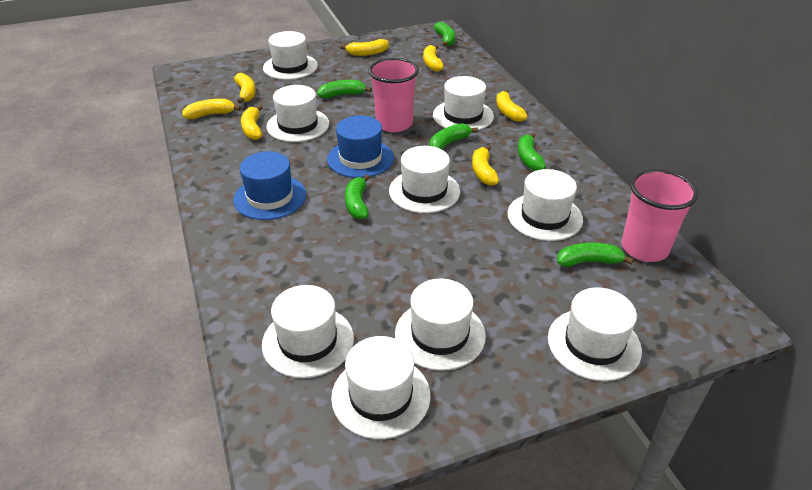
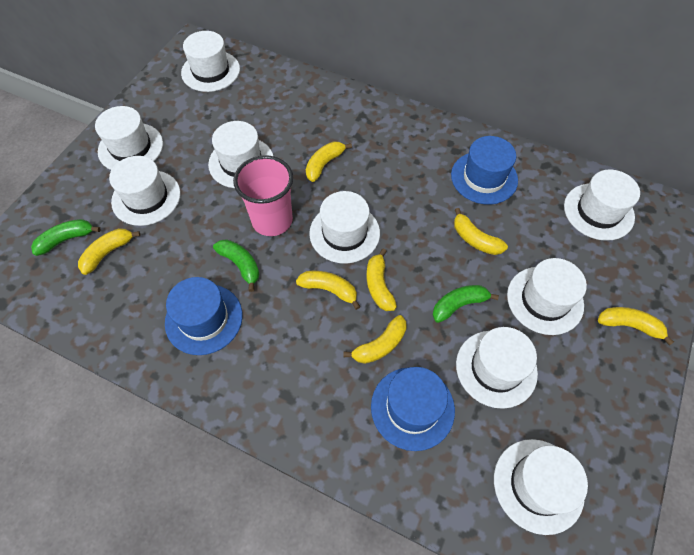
blue hat: 2 -> 3
green banana: 6 -> 3
pink cup: 2 -> 1

